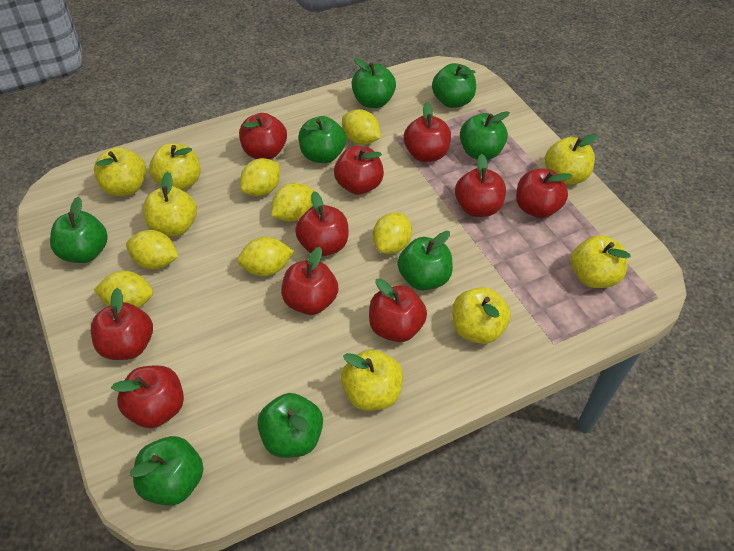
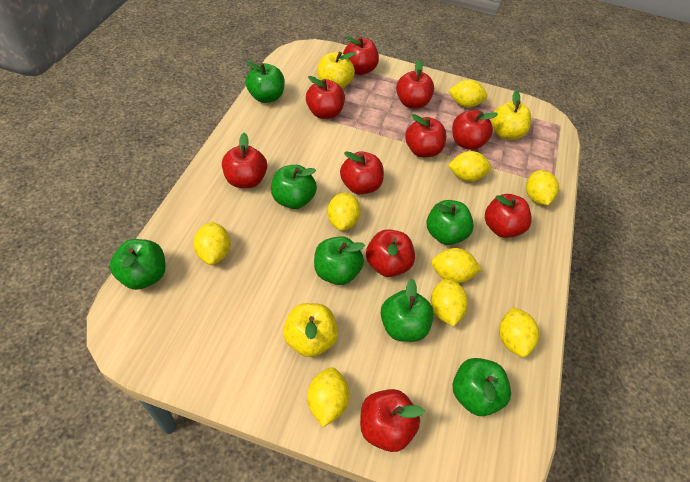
green apple: 8 -> 7
yellow apple: 7 -> 3
yellow lemon: 7 -> 9

